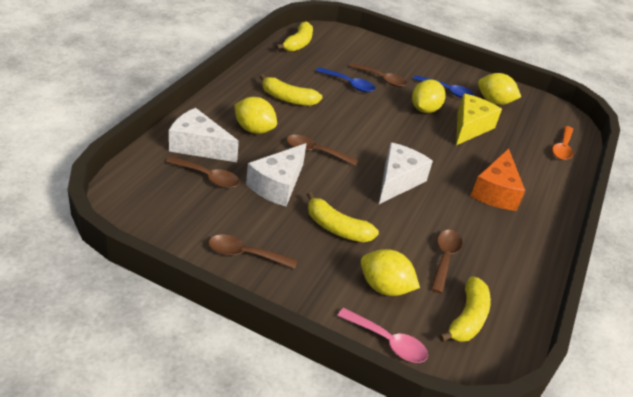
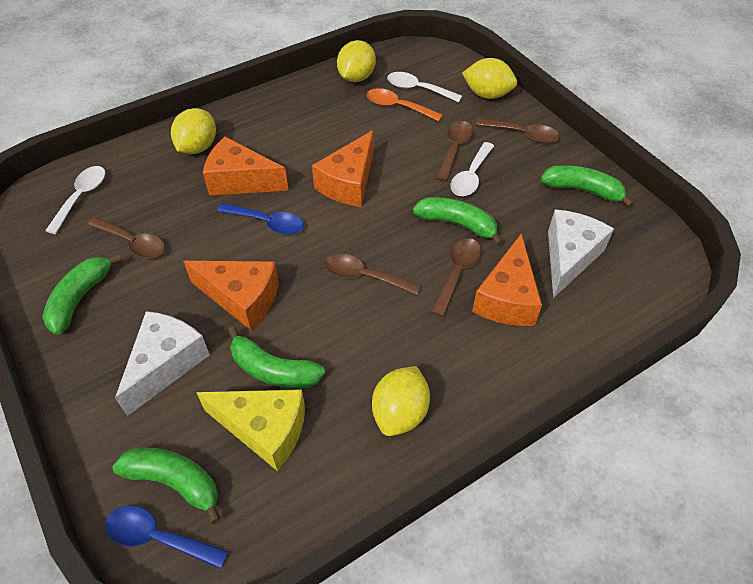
green banana: 0 -> 5
orange cheese: 1 -> 4
pink spoon: 1 -> 0
white cheese: 3 -> 2
white spoon: 0 -> 3
yellow banana: 4 -> 0

